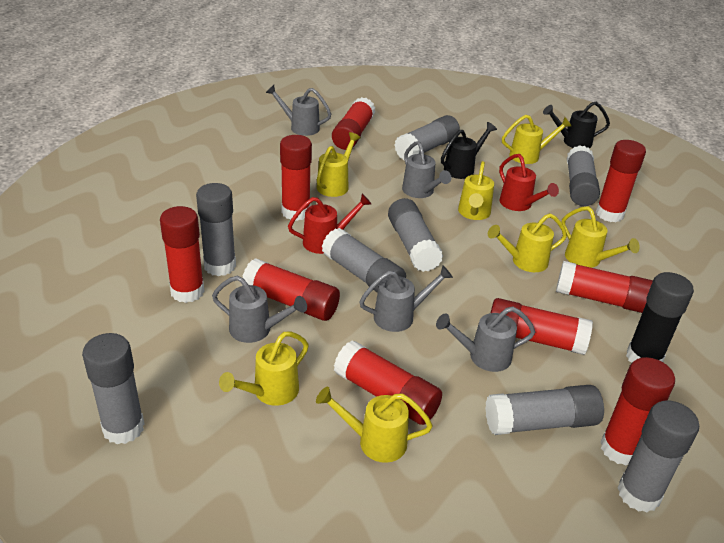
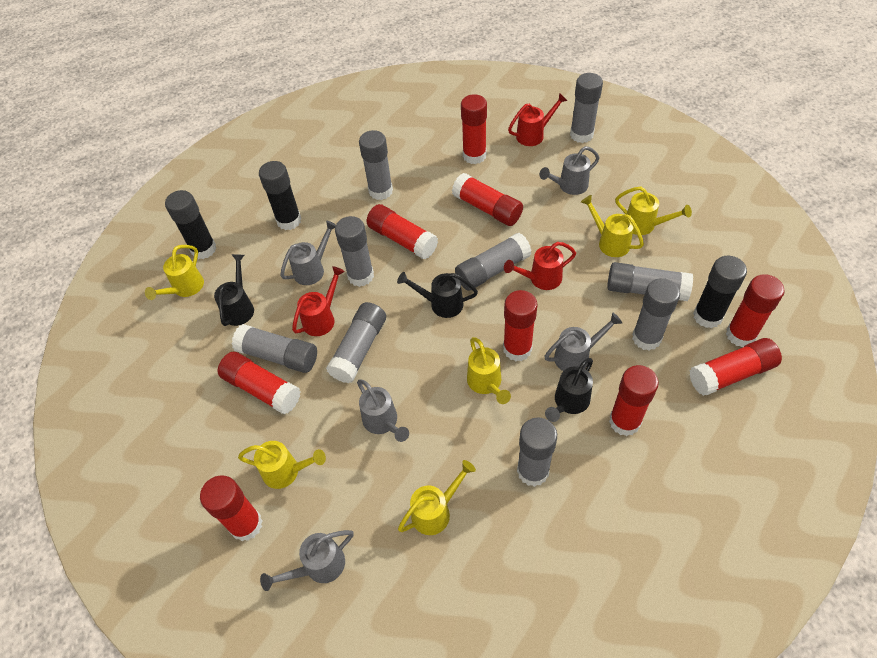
black glue stick: 1 -> 3
black watering can: 2 -> 3
grey glue stick: 8 -> 9
red watering can: 2 -> 3
yellow watering can: 7 -> 6

